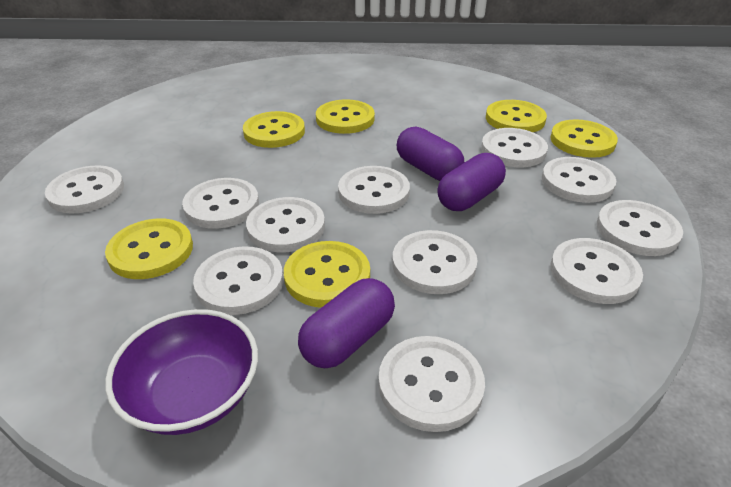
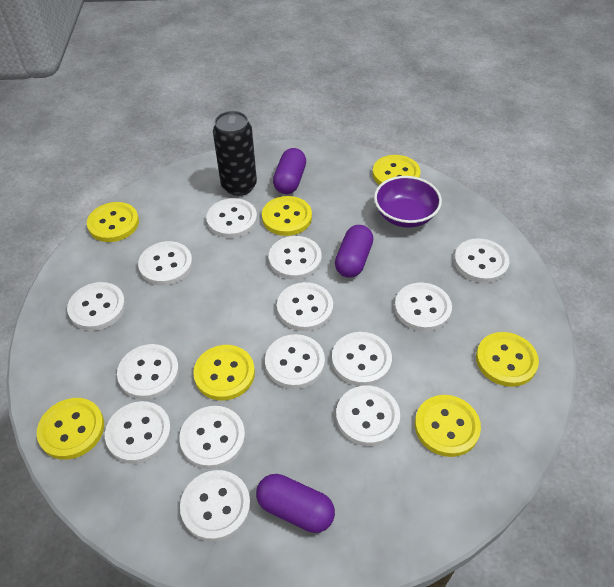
black can: 0 -> 1
white button: 11 -> 14
yellow button: 6 -> 7

